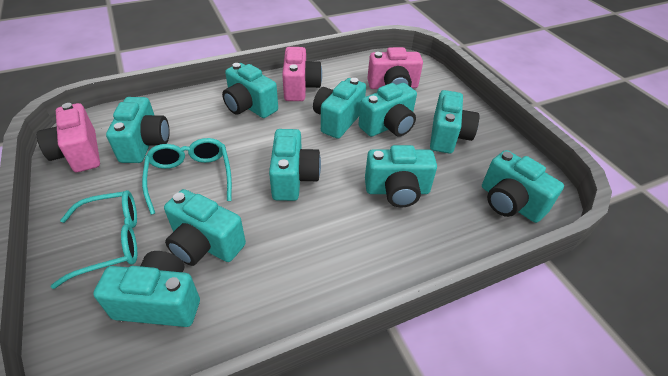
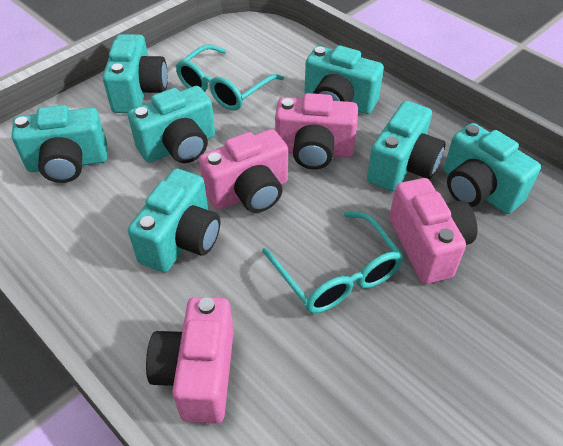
pink camera: 3 -> 4
turquoise camera: 10 -> 7

